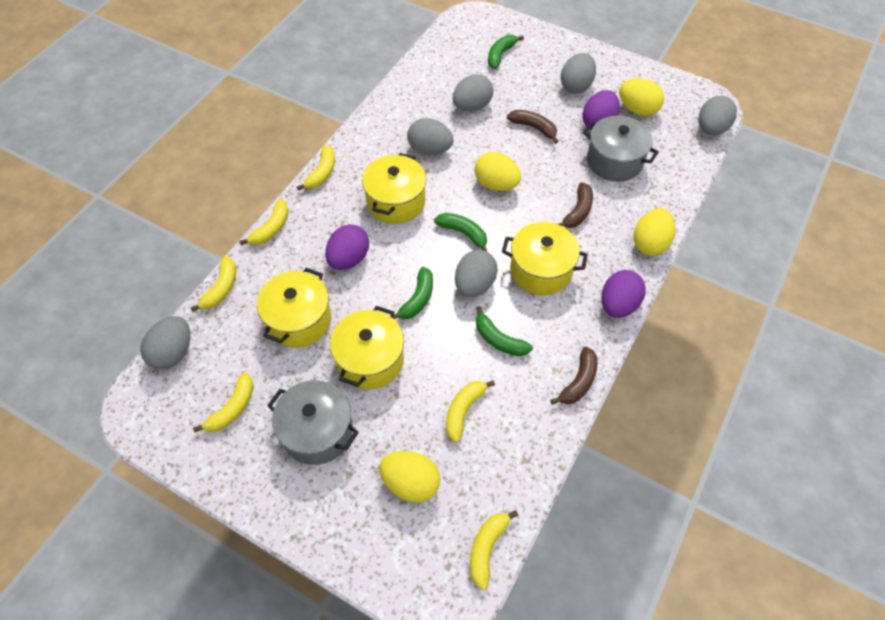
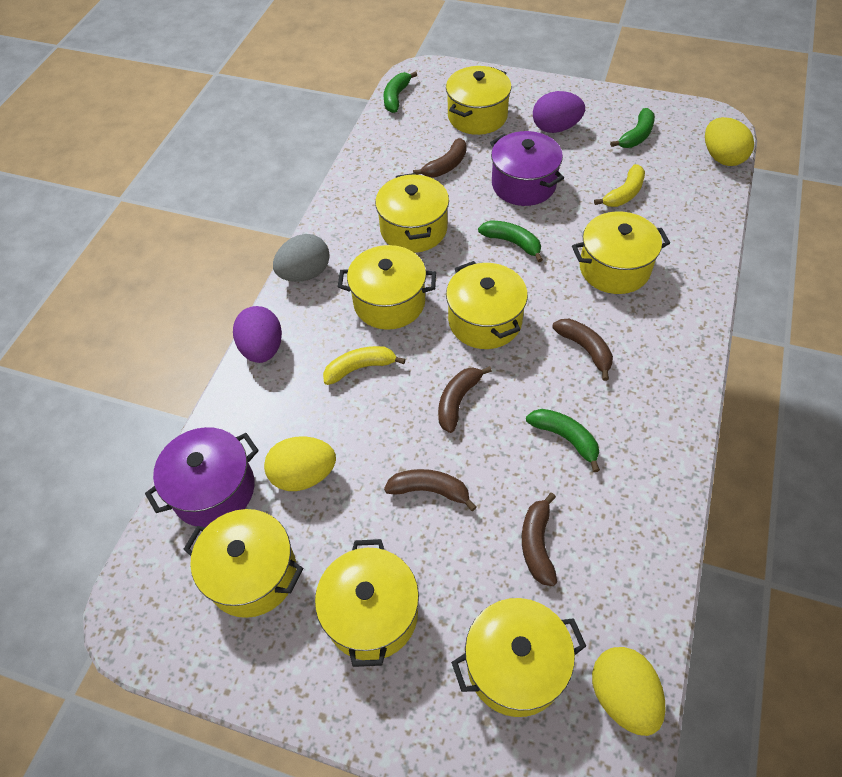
brown banana: 3 -> 5
grey egg: 6 -> 1
grey pot: 2 -> 0
purple egg: 3 -> 2
purple pot: 0 -> 2
yellow banana: 6 -> 2
yellow egg: 4 -> 3
yellow pot: 4 -> 8

